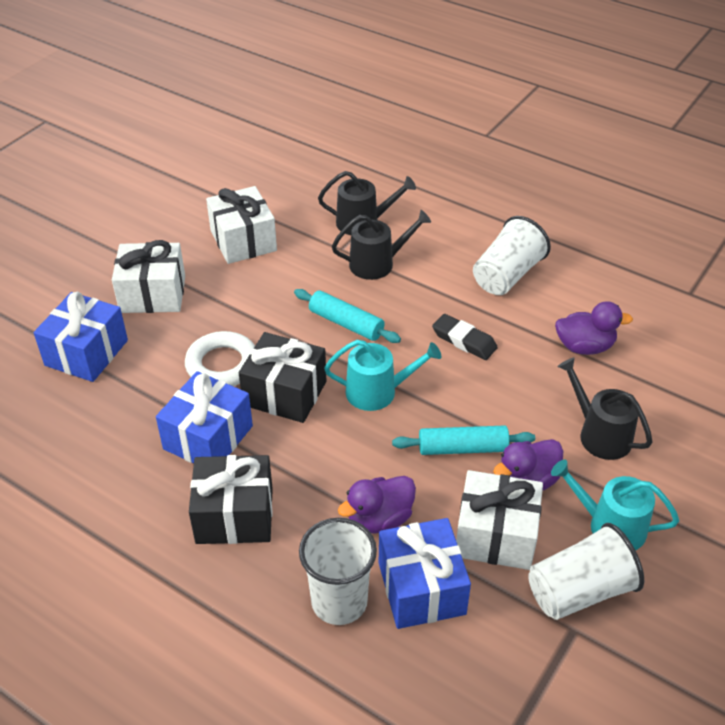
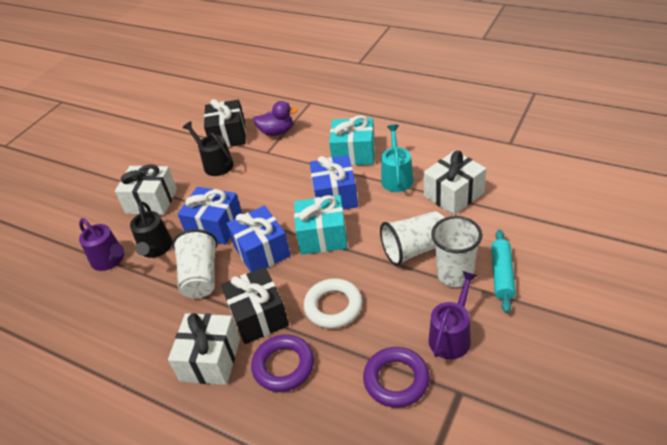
black eraser: 1 -> 0
black watering can: 3 -> 2
purple duck: 3 -> 1
purple ring: 0 -> 2
purple watering can: 0 -> 2
turquoise gift: 0 -> 2
turquoise rolling pin: 2 -> 1
turquoise watering can: 2 -> 1

